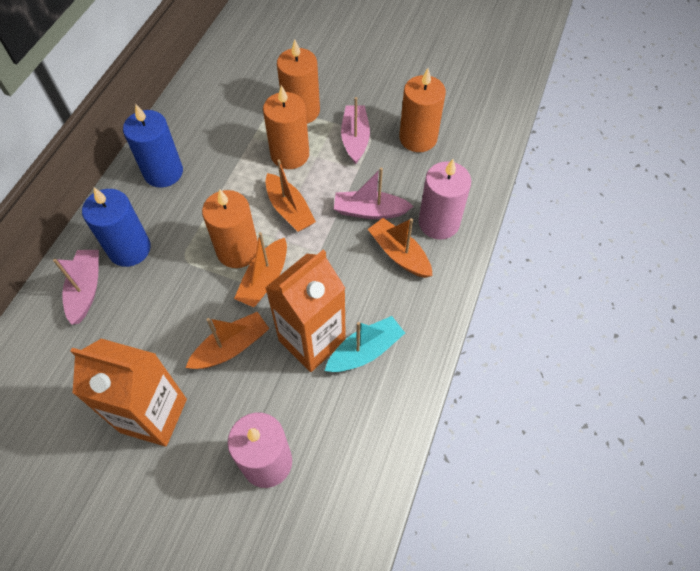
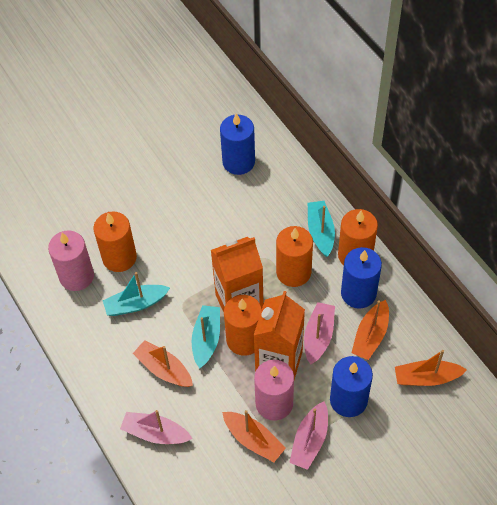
blue candle: 2 -> 3
turquoise boat: 1 -> 3

